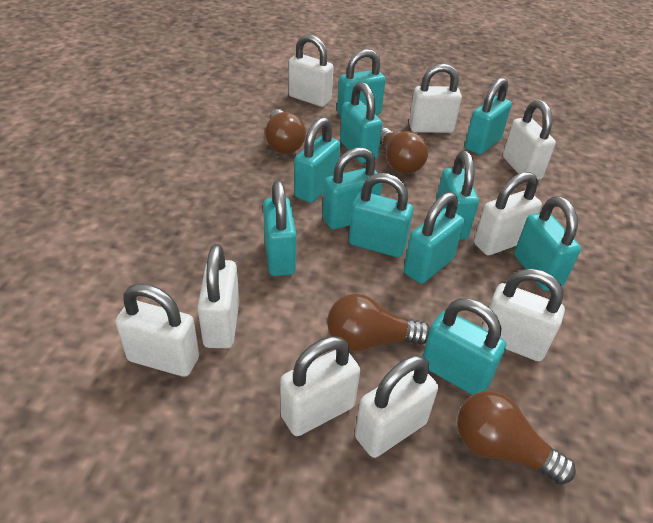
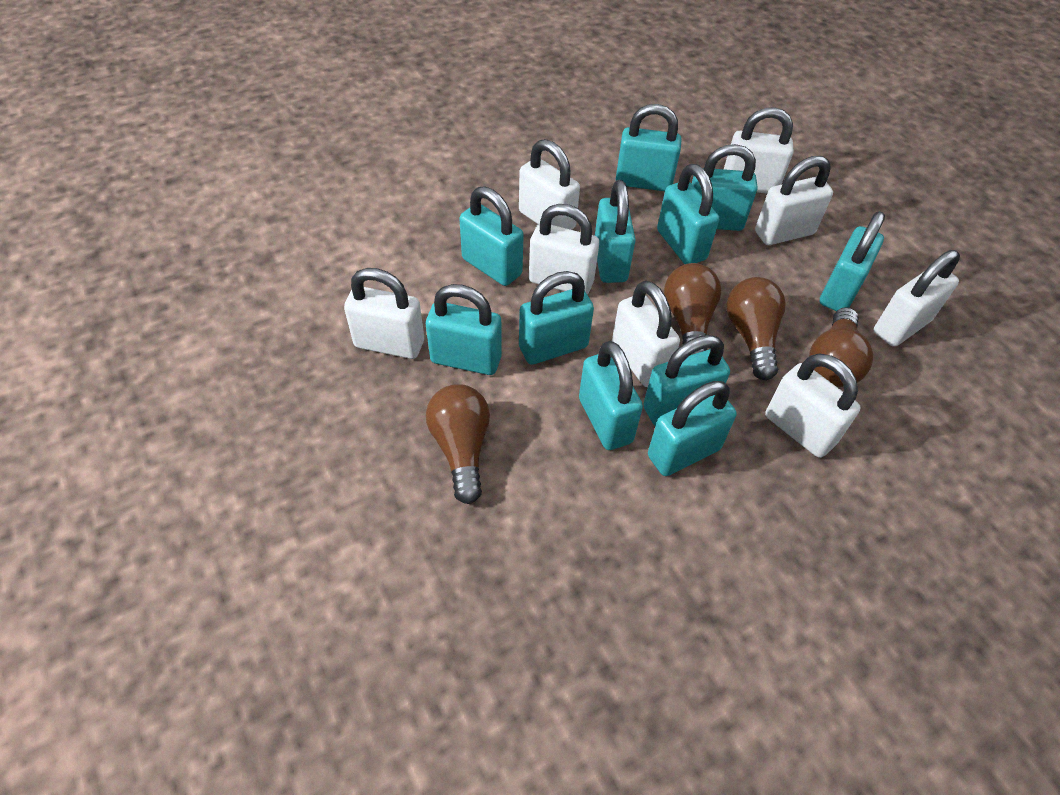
white padlock: 9 -> 8

